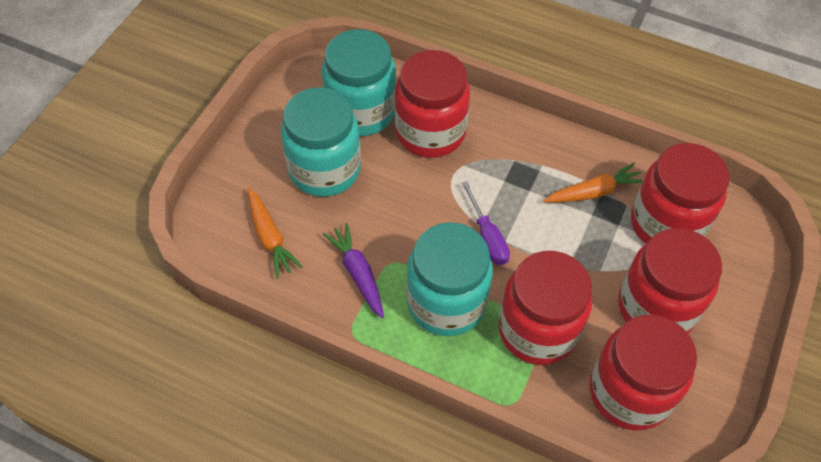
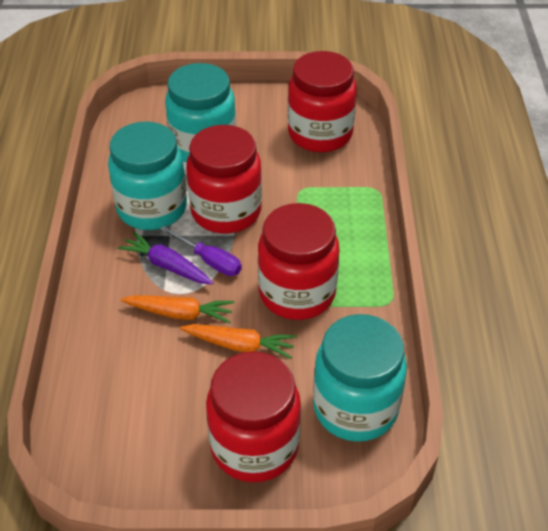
red jar: 5 -> 4

